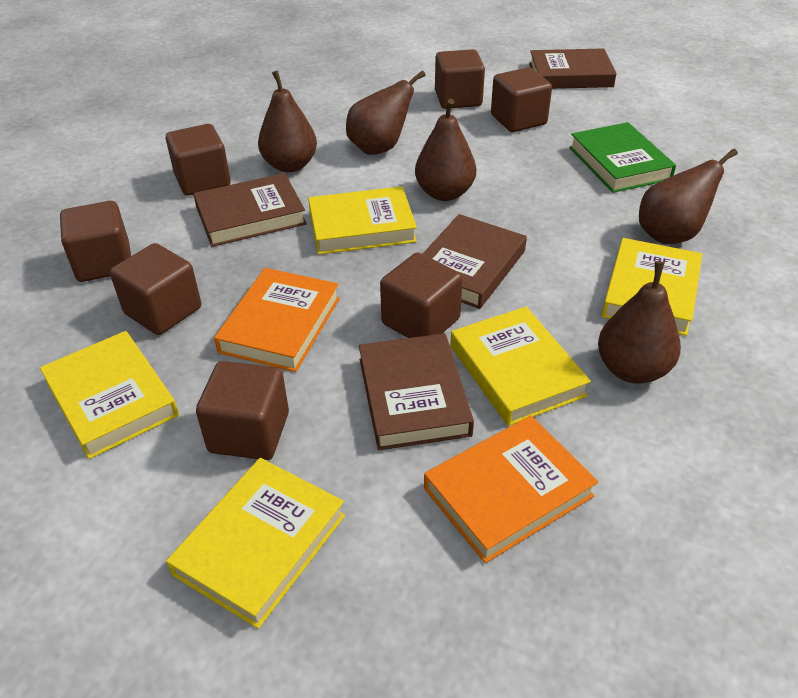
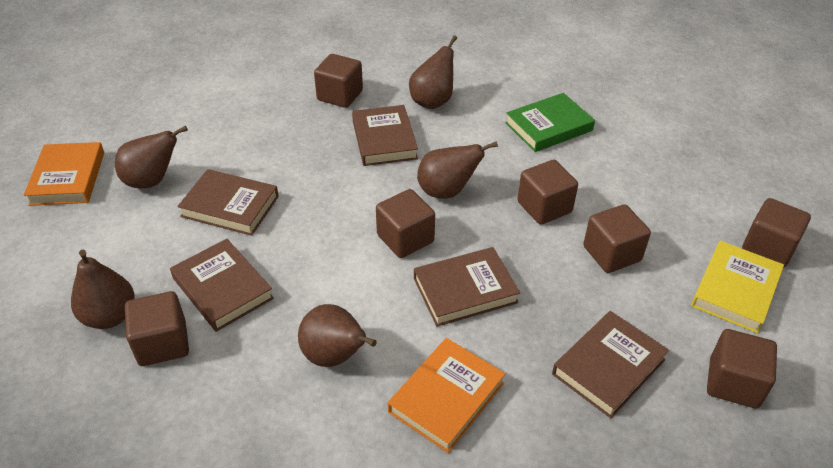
brown book: 4 -> 5
yellow book: 5 -> 1

